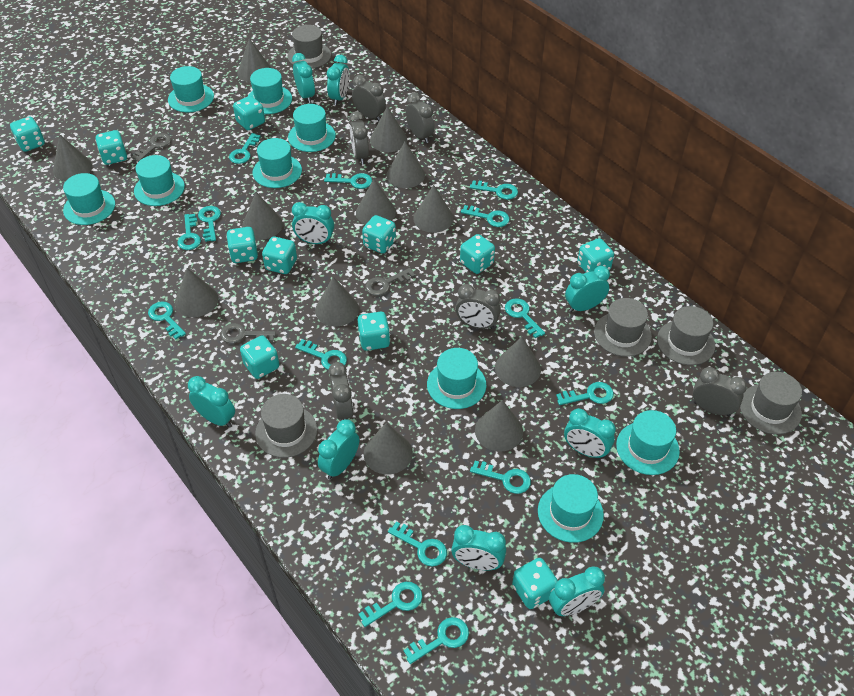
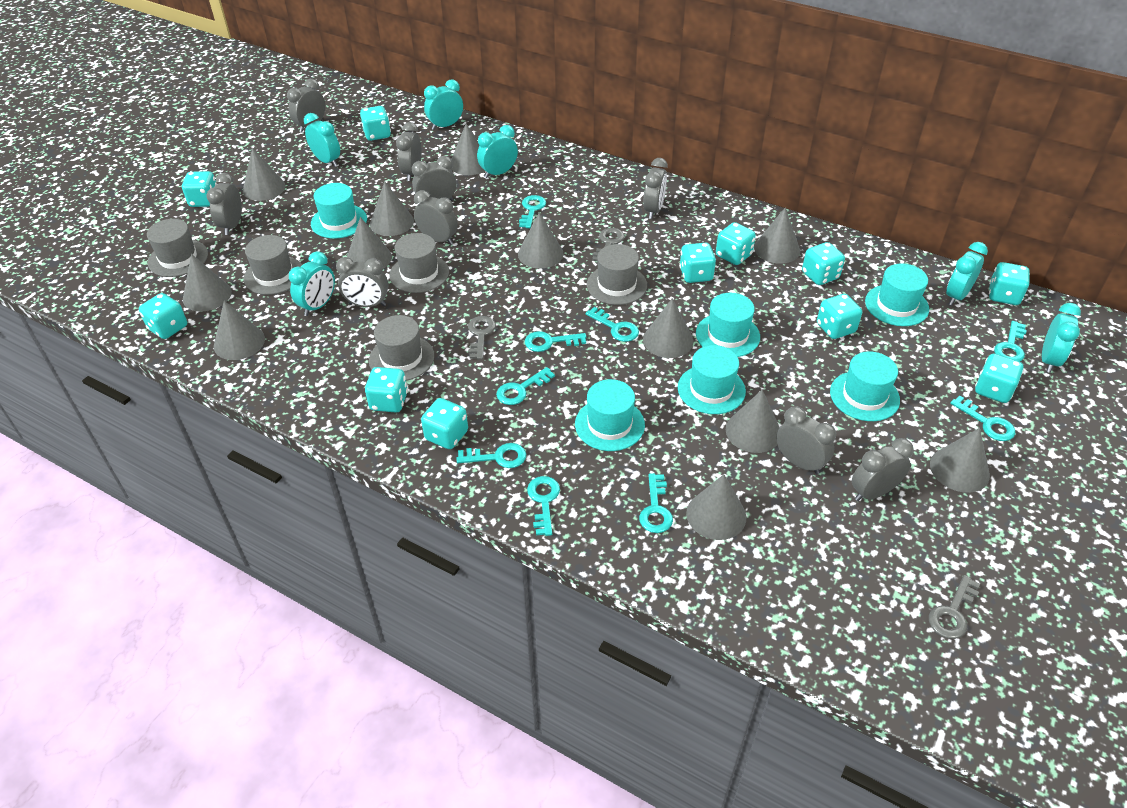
grey clock: 6 -> 9
turquoise clock: 9 -> 6
turquoise hat: 9 -> 6
turquoise key: 14 -> 9

